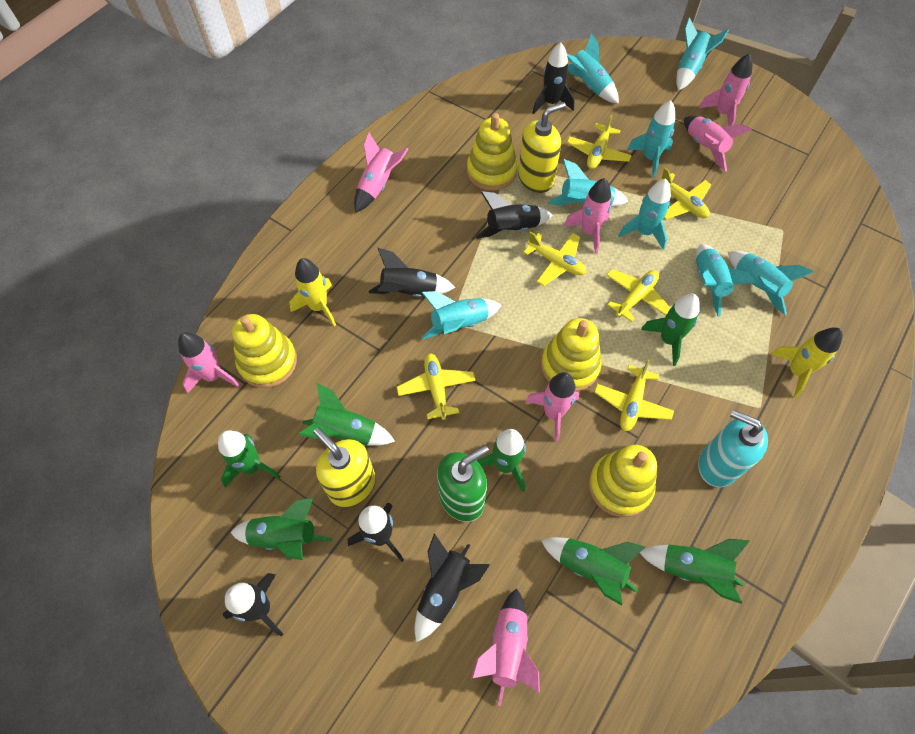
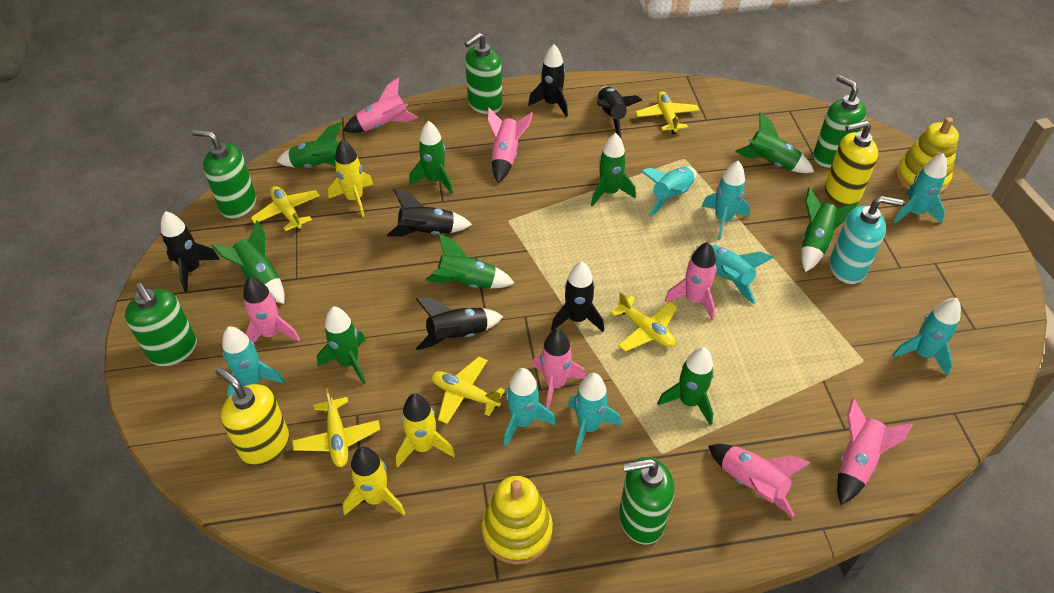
green rocket: 7 -> 9
green soap dispenser: 1 -> 5
yellow plane: 6 -> 5
yellow rocket: 2 -> 3
yellow stacking toy: 4 -> 2

